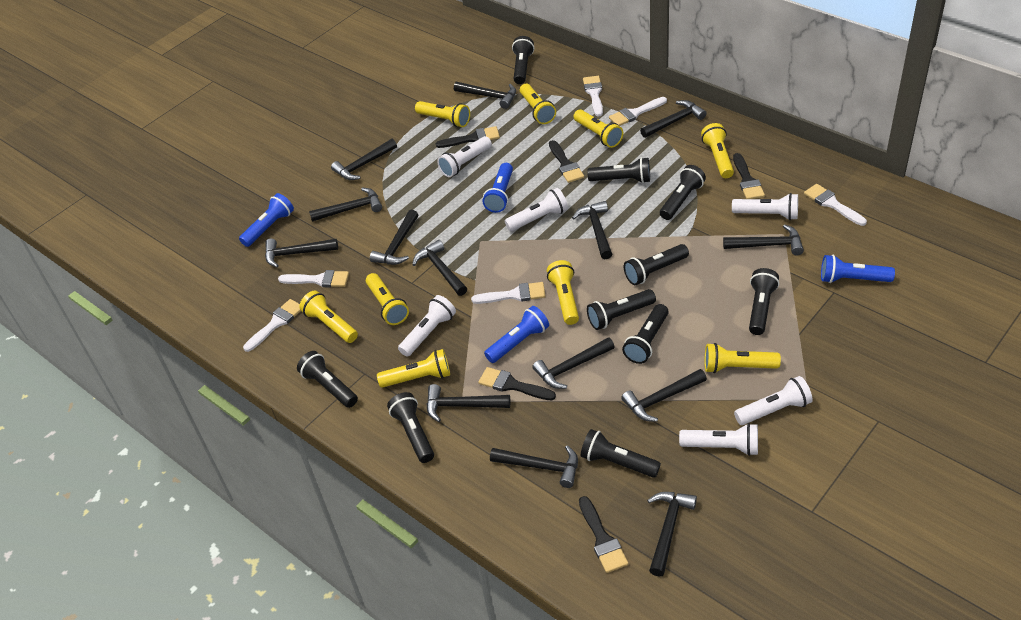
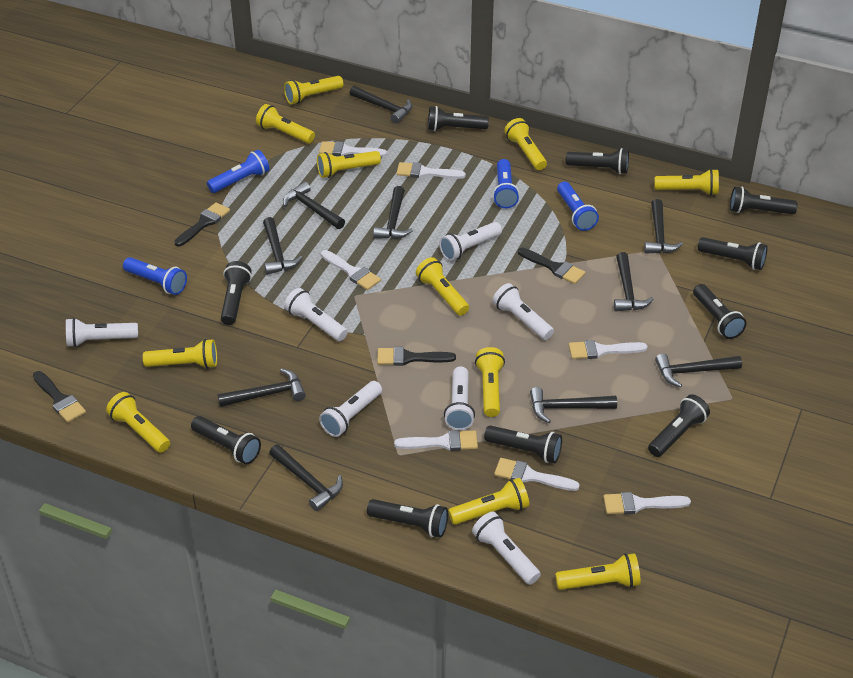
black brush: 5 -> 4
black hammer: 14 -> 10
white brush: 6 -> 7
white flashlight: 6 -> 7
yellow flashlight: 9 -> 11

